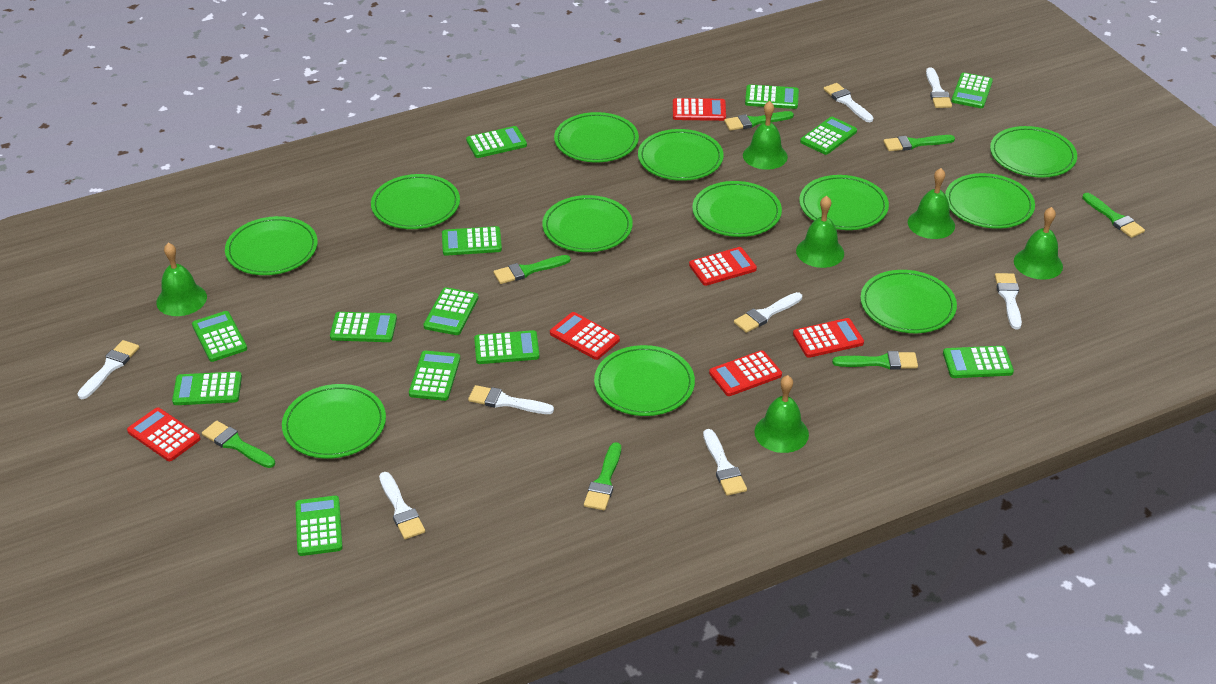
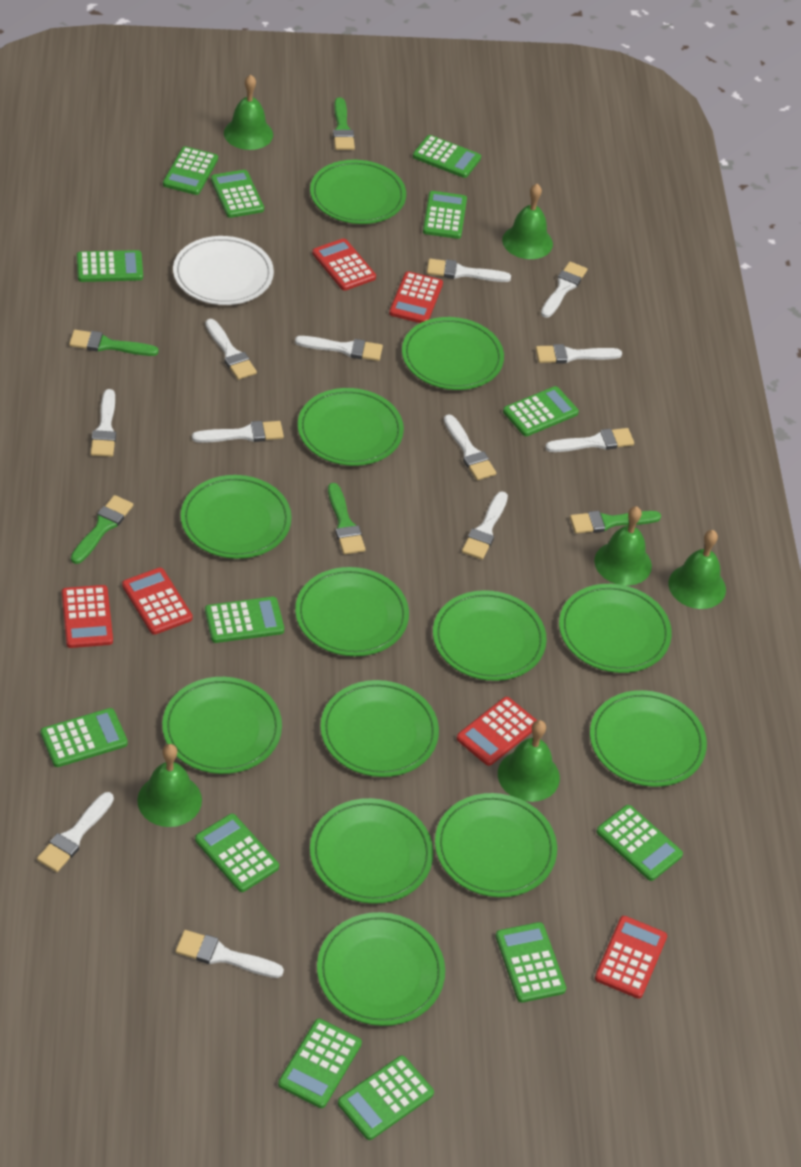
green brush: 7 -> 5
green plate: 12 -> 13
white brush: 8 -> 12
white plate: 0 -> 1

